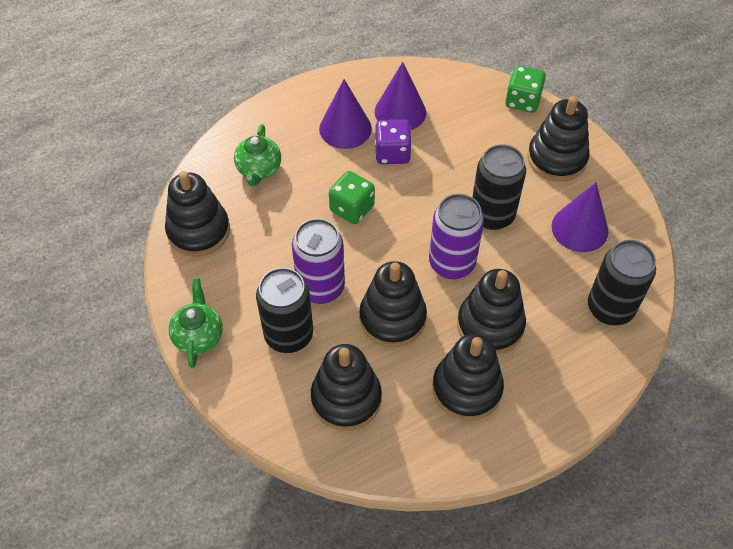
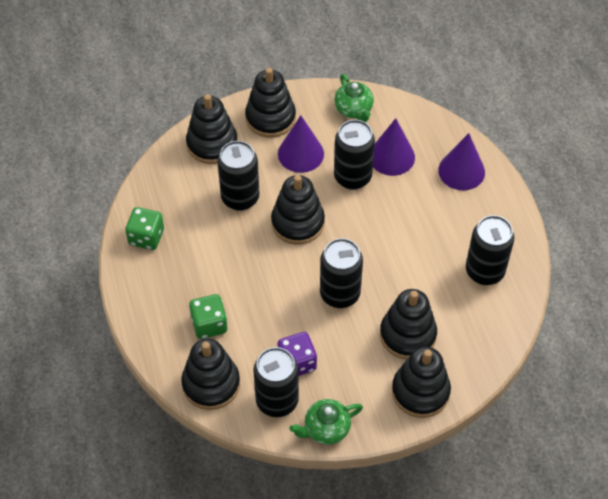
black can: 3 -> 5
purple can: 2 -> 0

